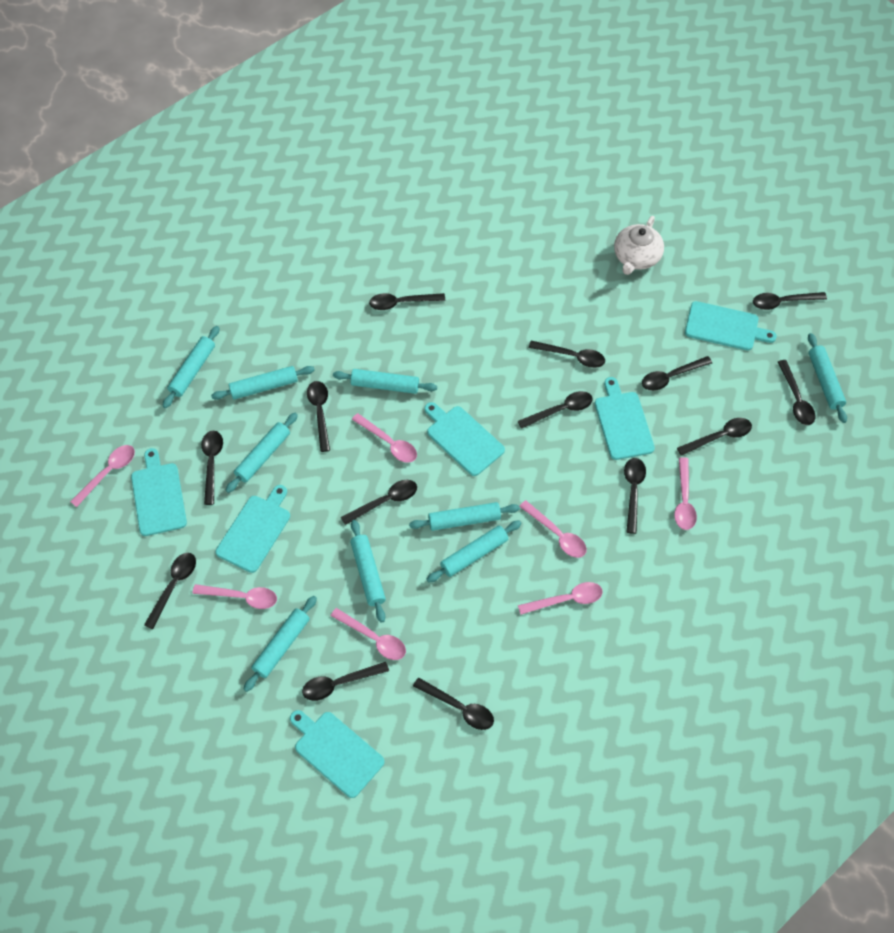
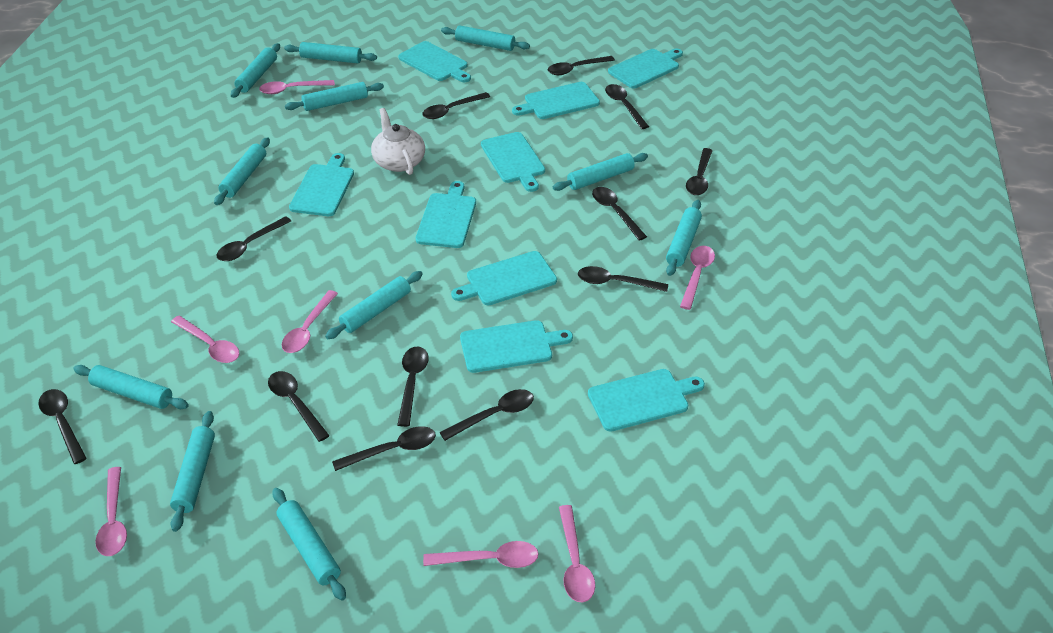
black spoon: 14 -> 12
turquoise cutting board: 6 -> 9
turquoise rolling pin: 9 -> 11

